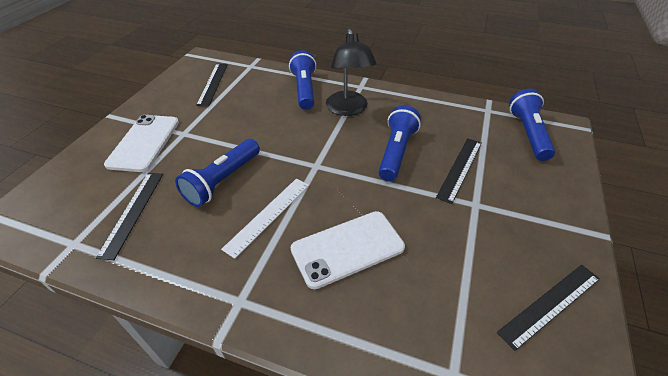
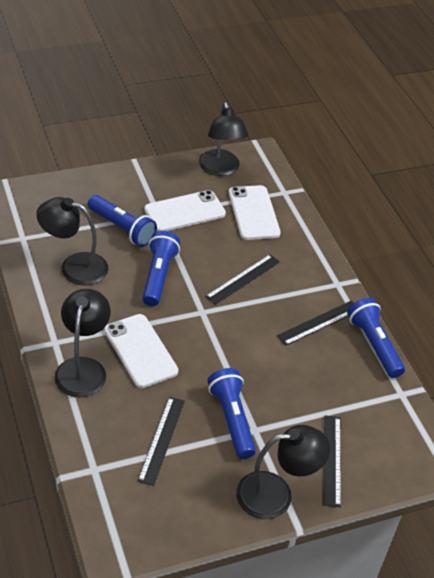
black lamp: 1 -> 4
white phone: 2 -> 3
white ruler: 1 -> 0

